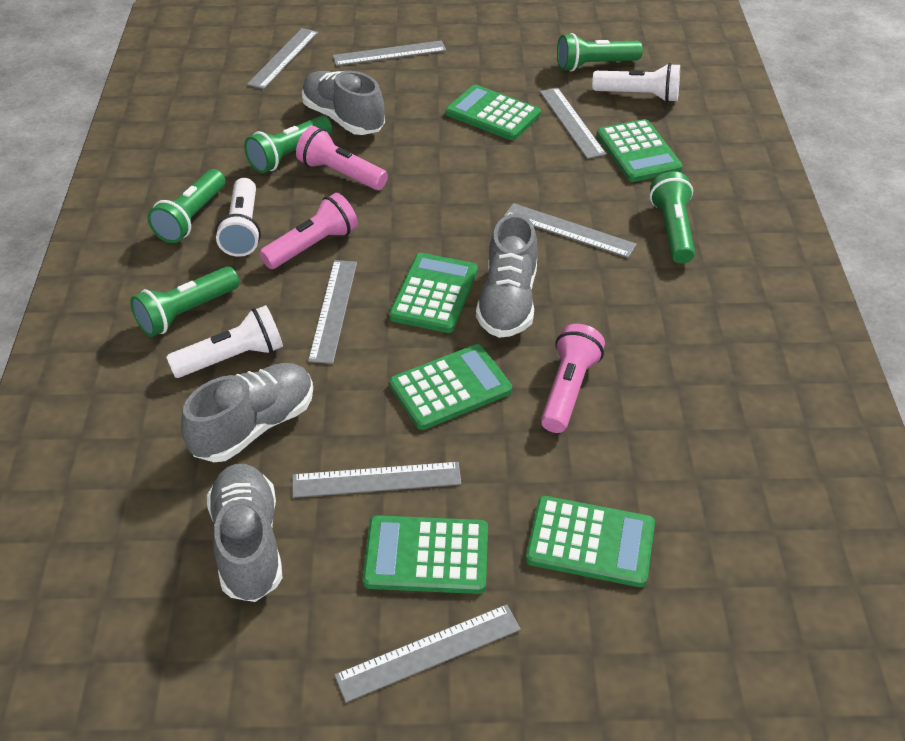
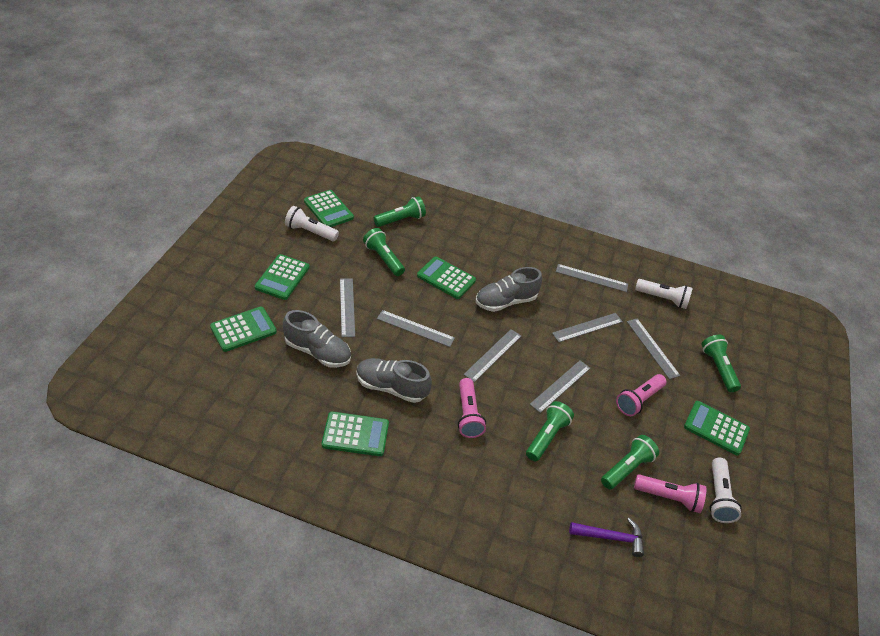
grey shoe: 4 -> 3
purple hammer: 0 -> 1

